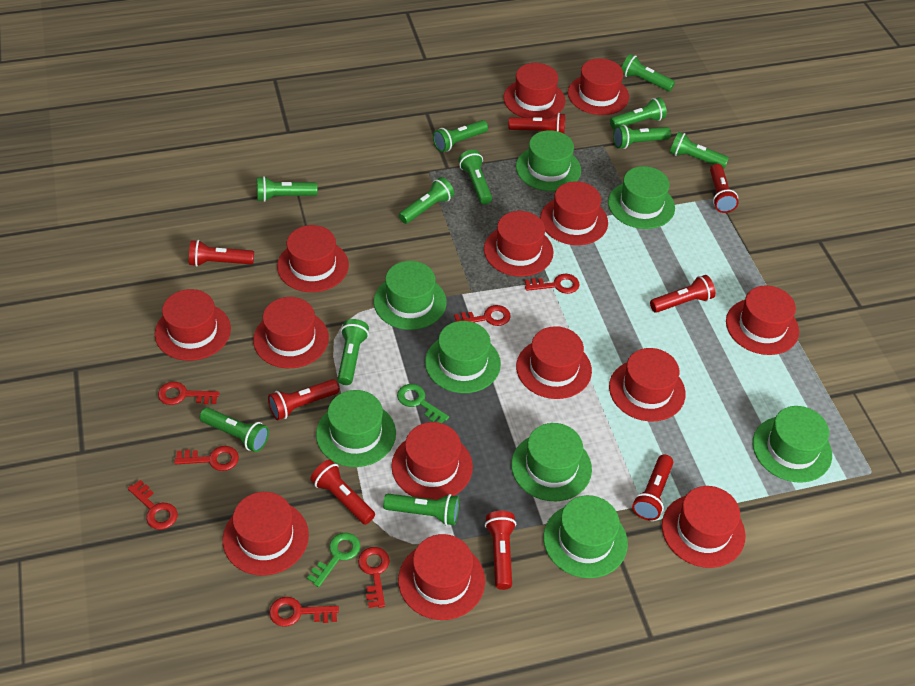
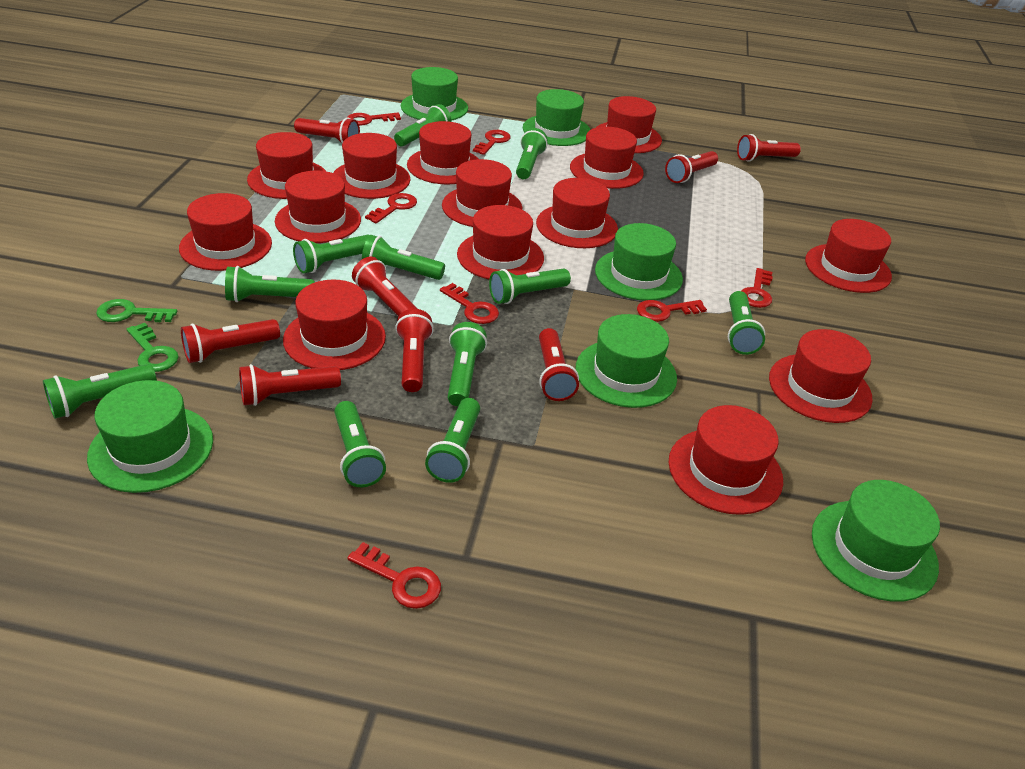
green hat: 8 -> 6

